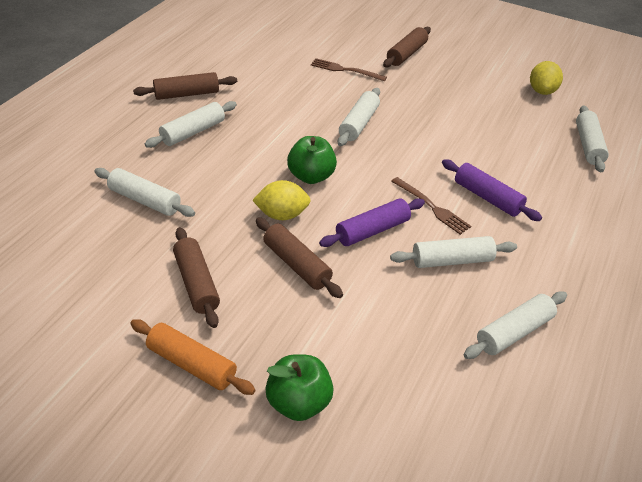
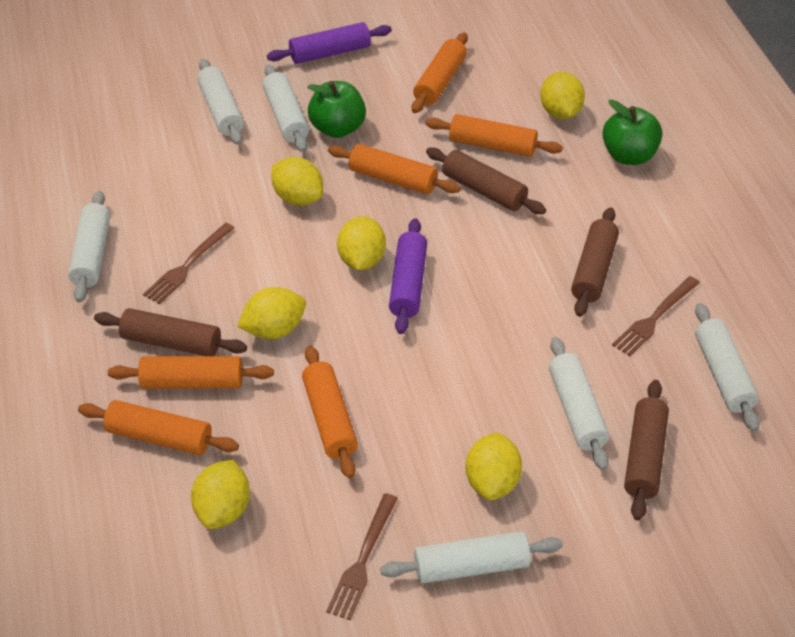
brown fork: 2 -> 3
orange rolling pin: 1 -> 6
yellow lemon: 2 -> 6

